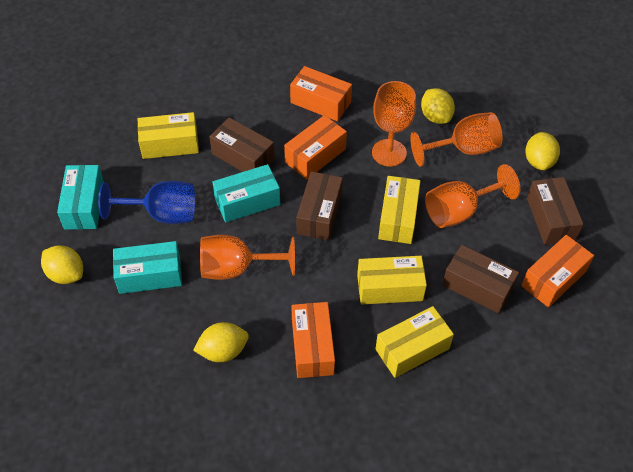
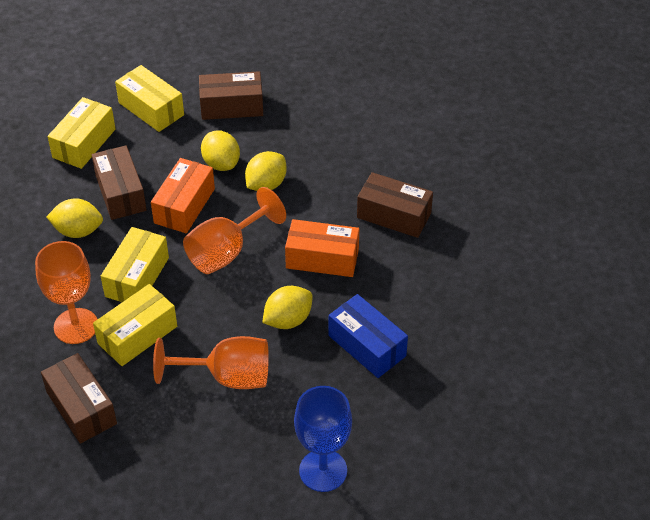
blue box: 0 -> 1
orange box: 4 -> 2
orange goblet: 4 -> 3
turquoise box: 3 -> 0

